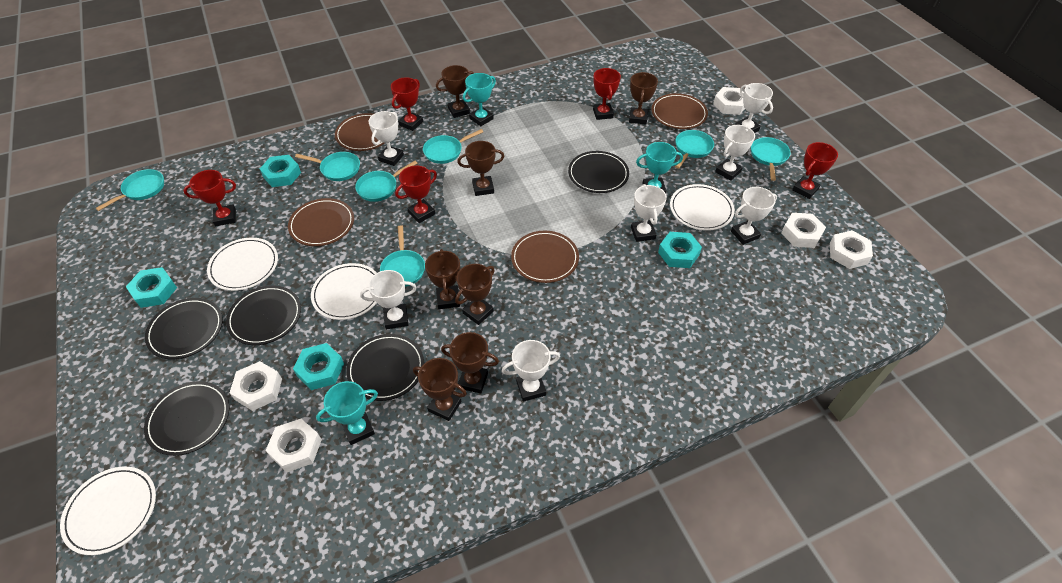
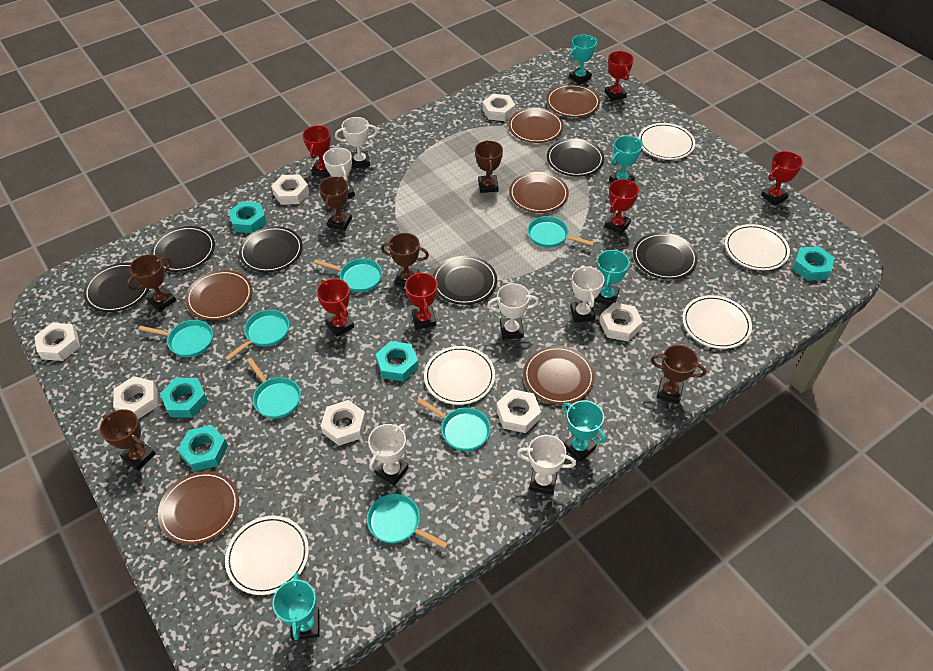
black plate: 5 -> 6
brown plate: 4 -> 6
brown trophy: 7 -> 6
red trophy: 5 -> 6
turquoise nut: 4 -> 5
turquoise trophy: 3 -> 5
white nut: 5 -> 7
white plate: 4 -> 5
white trophy: 7 -> 6

